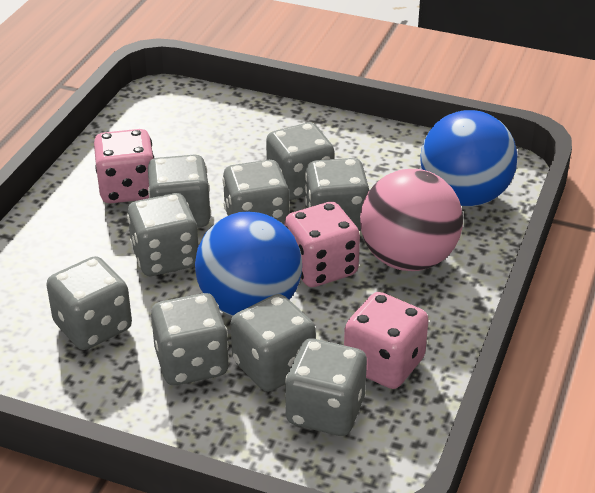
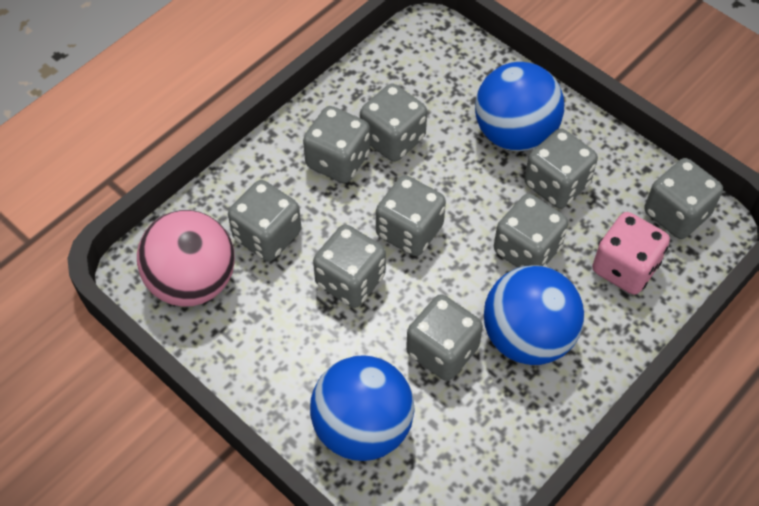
blue ball: 2 -> 3
pink dice: 3 -> 1

